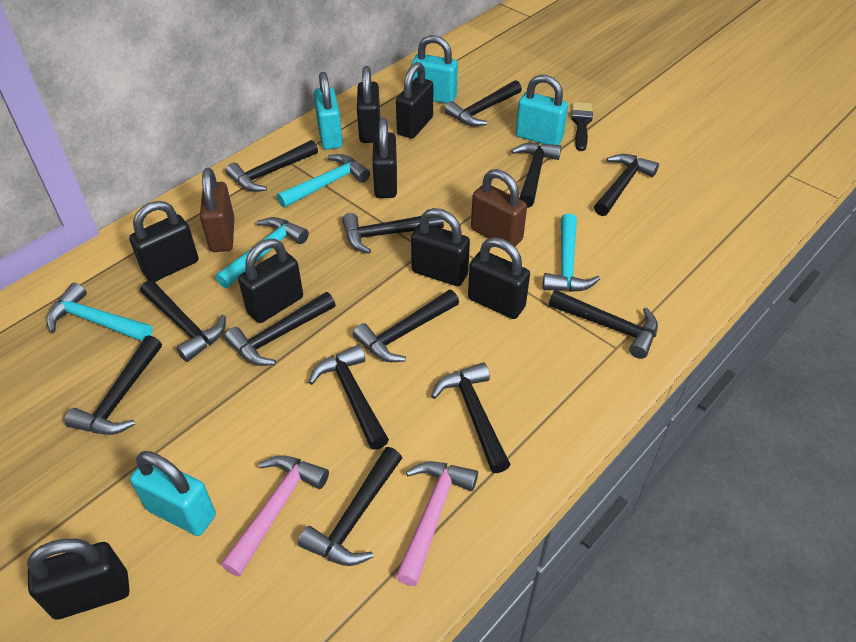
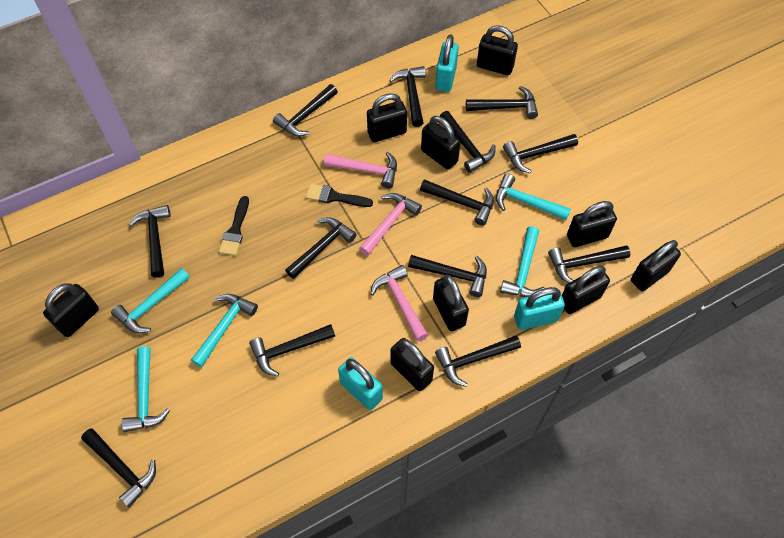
black brush: 1 -> 2
black padlock: 8 -> 9
brown padlock: 2 -> 0
pink hammer: 2 -> 3
turquoise hammer: 4 -> 5
turquoise padlock: 4 -> 3

